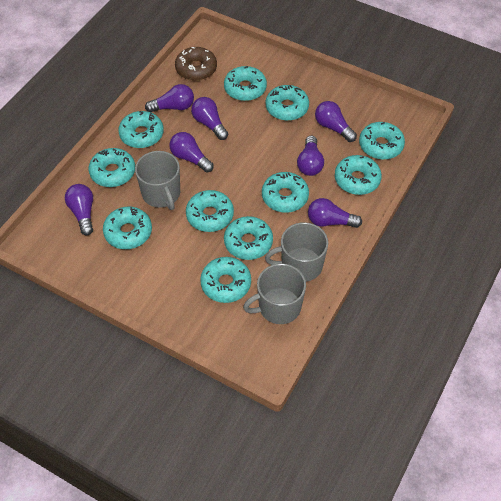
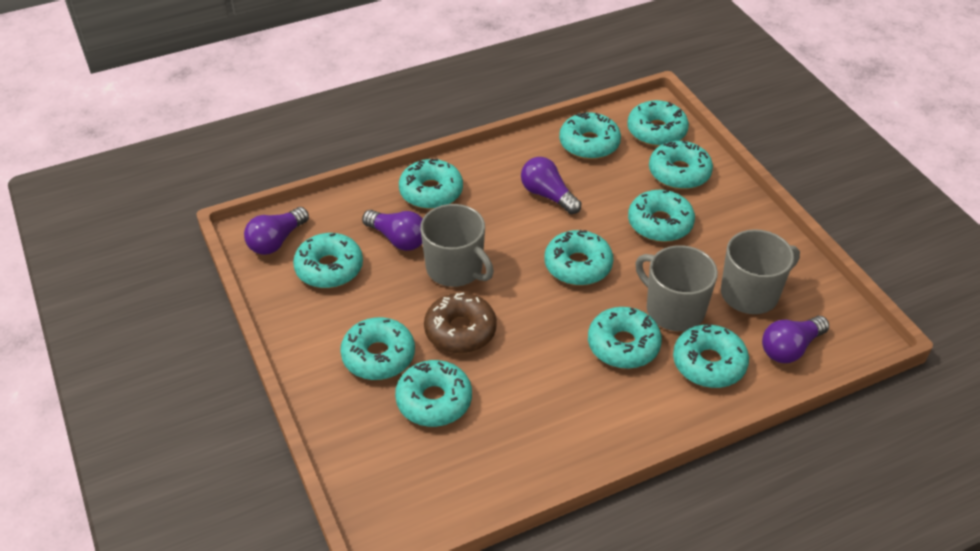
purple light bulb: 7 -> 4

